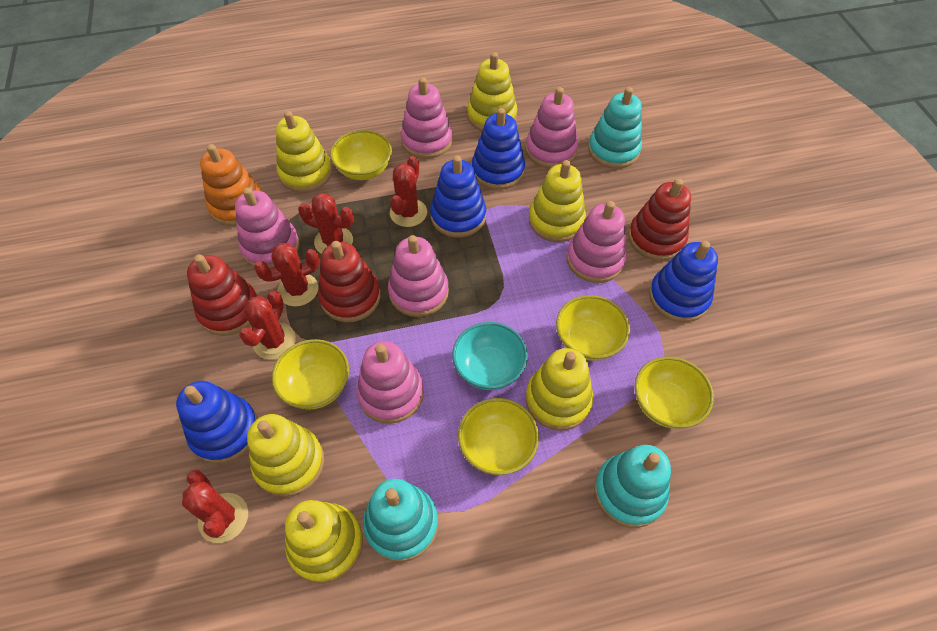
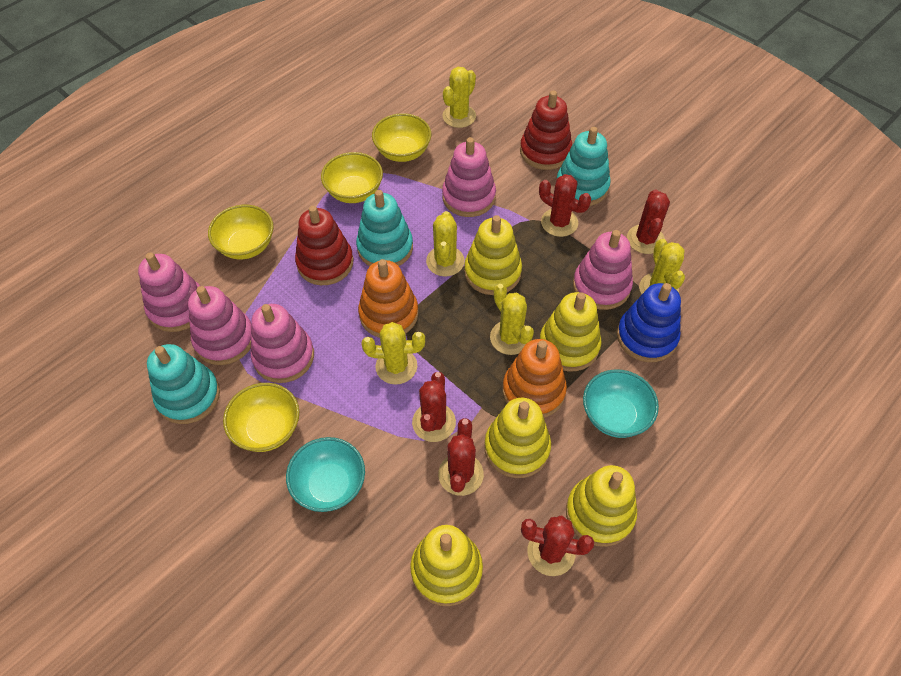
blue stacking toy: 4 -> 1
orange stacking toy: 1 -> 2
pink stacking toy: 6 -> 5
red stacking toy: 3 -> 2
turquoise bowl: 1 -> 2
yellow bowl: 5 -> 4
yellow cactus: 0 -> 5
yellow stacking toy: 6 -> 5

